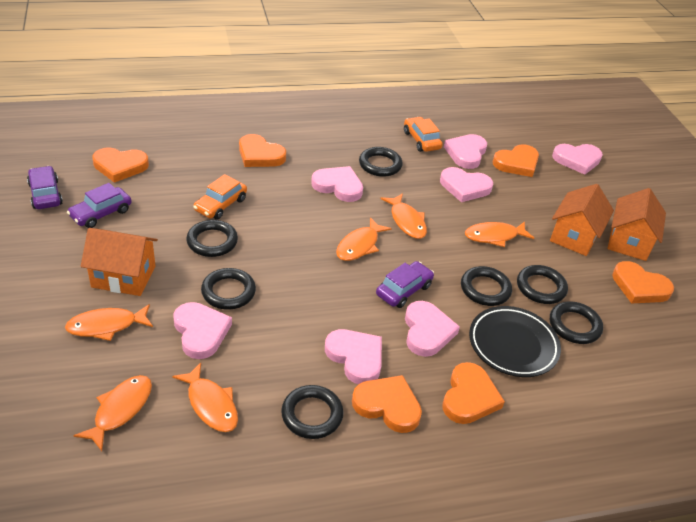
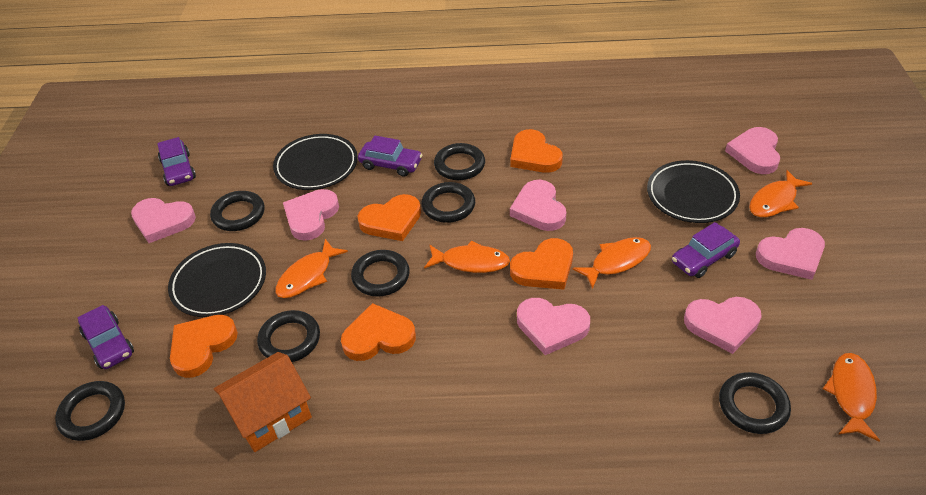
black plate: 1 -> 3
orange car: 2 -> 0
orange fish: 6 -> 5
orange heart: 6 -> 5
orange house: 3 -> 1
purple car: 3 -> 4

